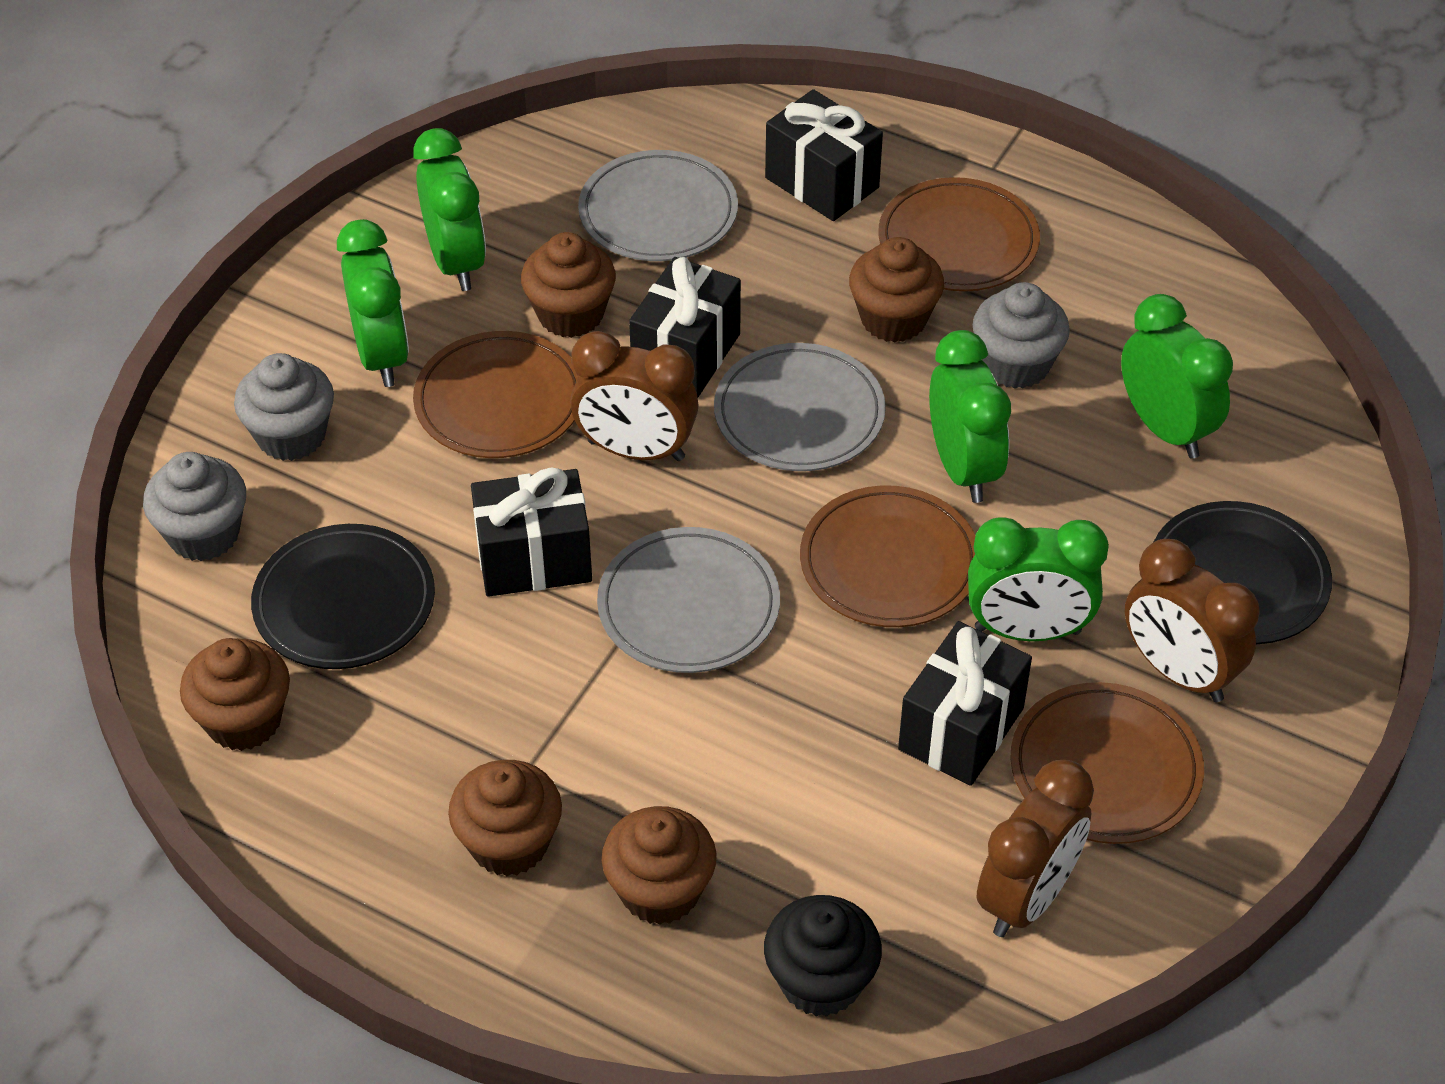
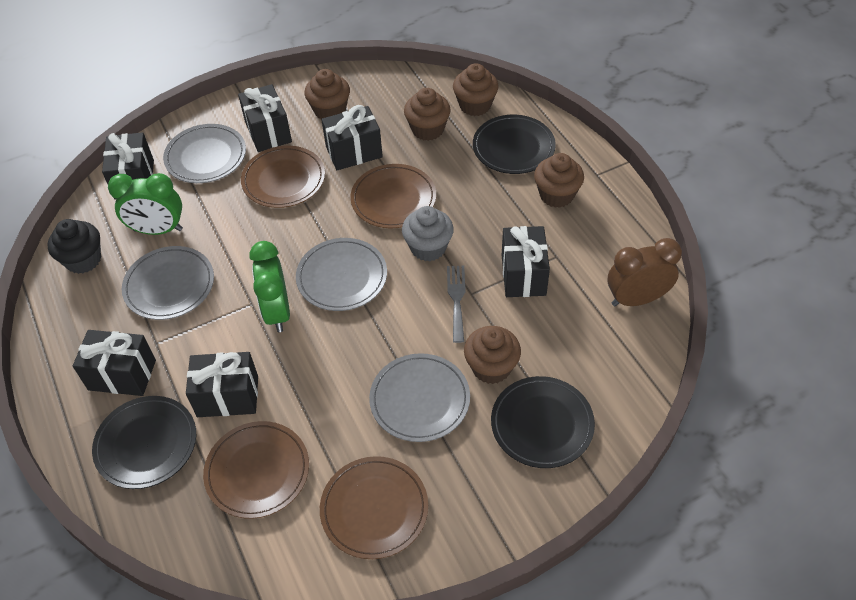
black gift: 4 -> 6
black plate: 2 -> 3
brown clock: 3 -> 1
green clock: 5 -> 2
grey cupcake: 3 -> 1
grey fork: 0 -> 1
grey plate: 3 -> 4

